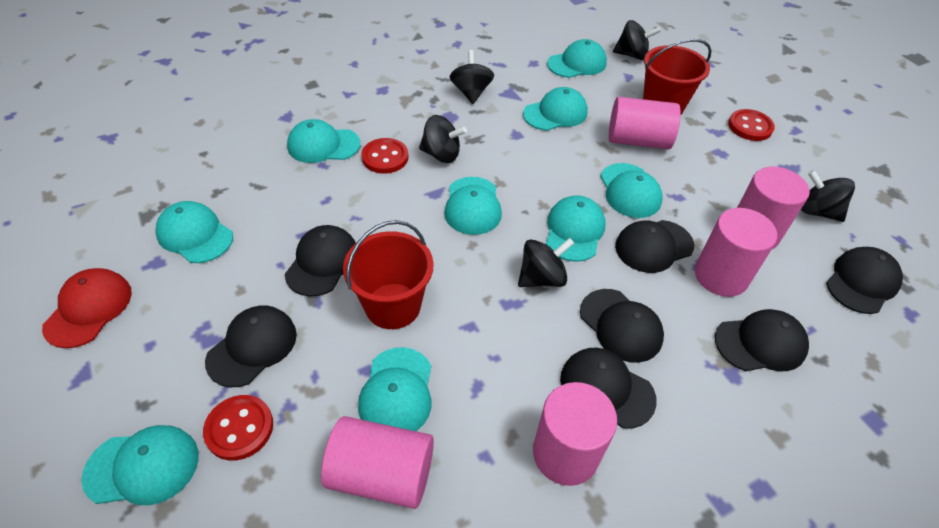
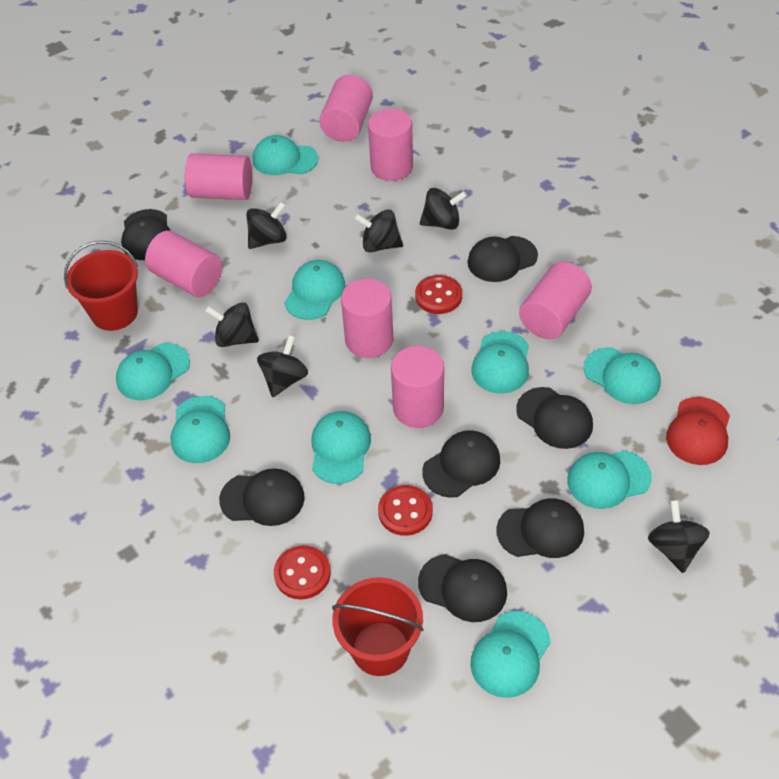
black spinning top: 5 -> 6
pink cylinder: 5 -> 7

